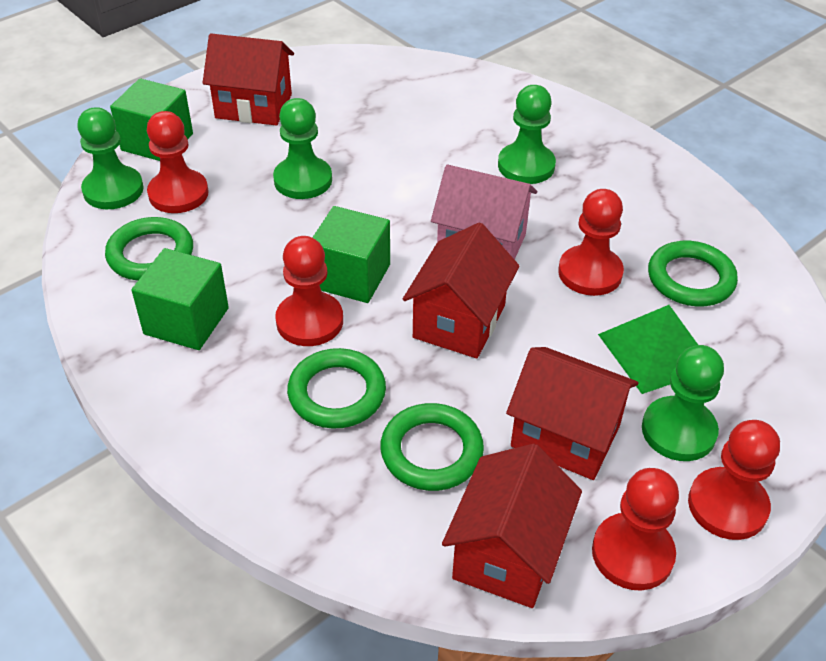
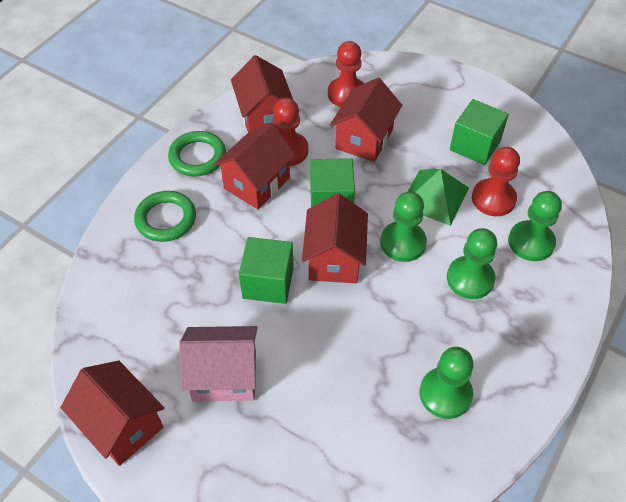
green ring: 4 -> 2
red house: 4 -> 5
red pawn: 5 -> 3

